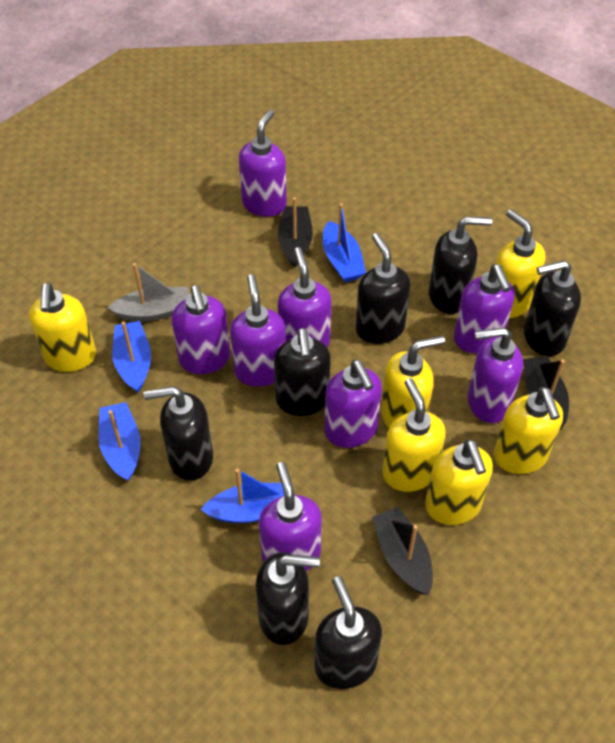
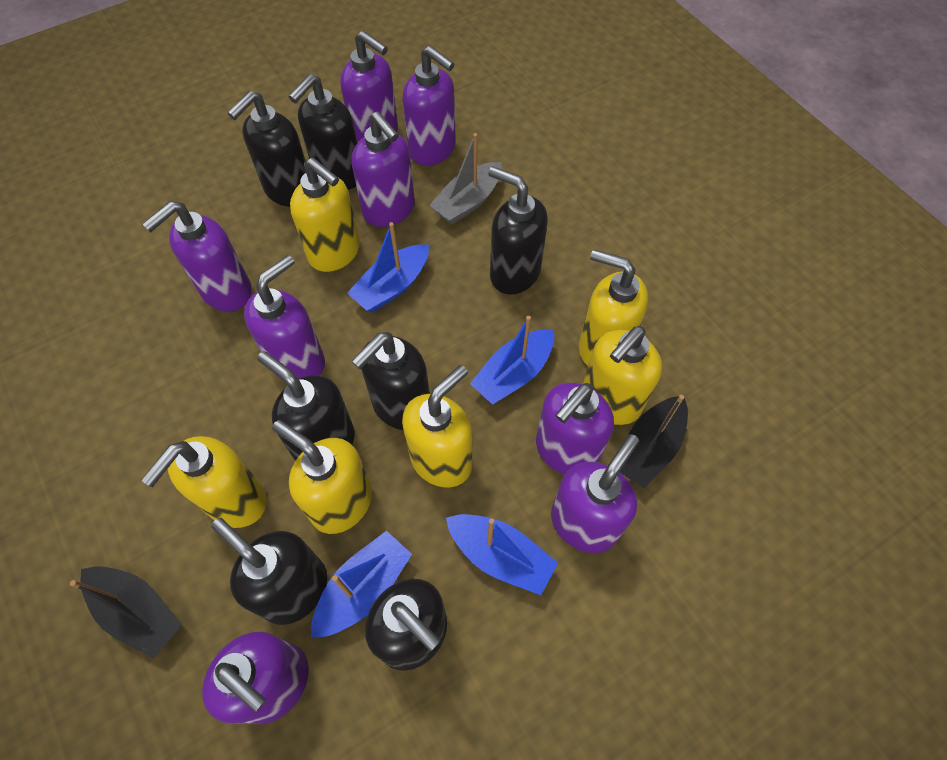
black boat: 3 -> 2

